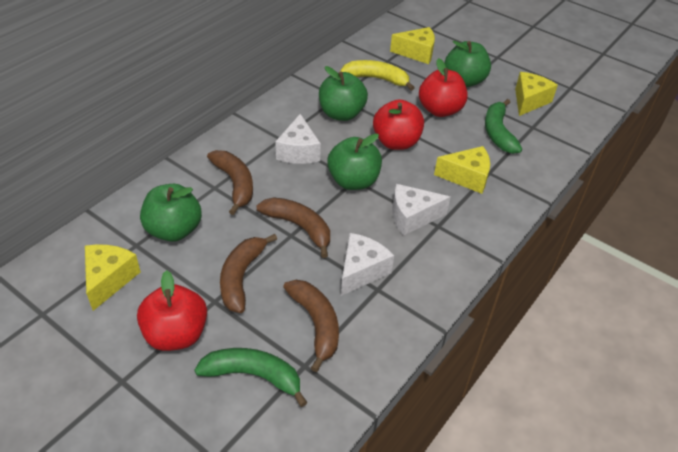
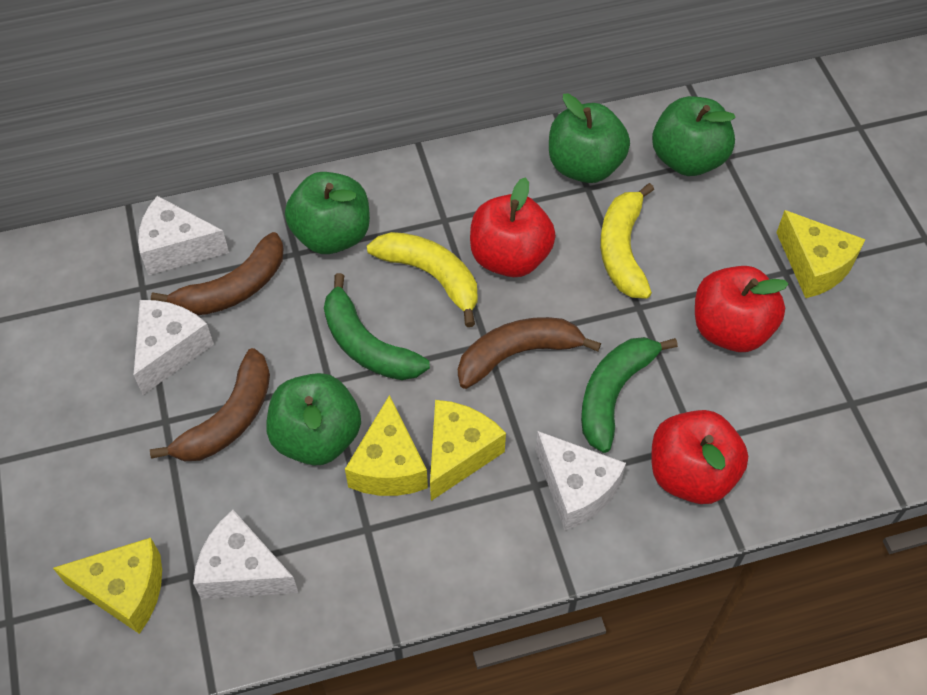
brown banana: 4 -> 3
white cheese: 3 -> 4
yellow banana: 1 -> 2

